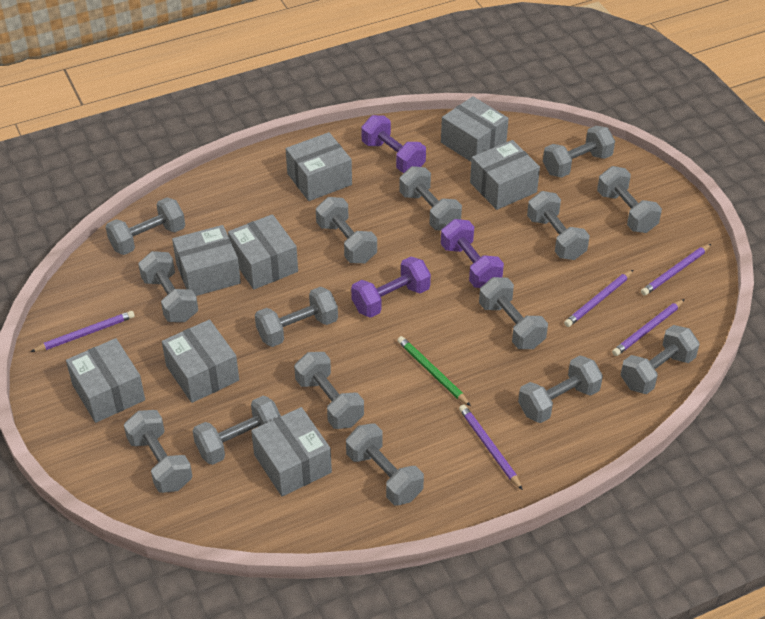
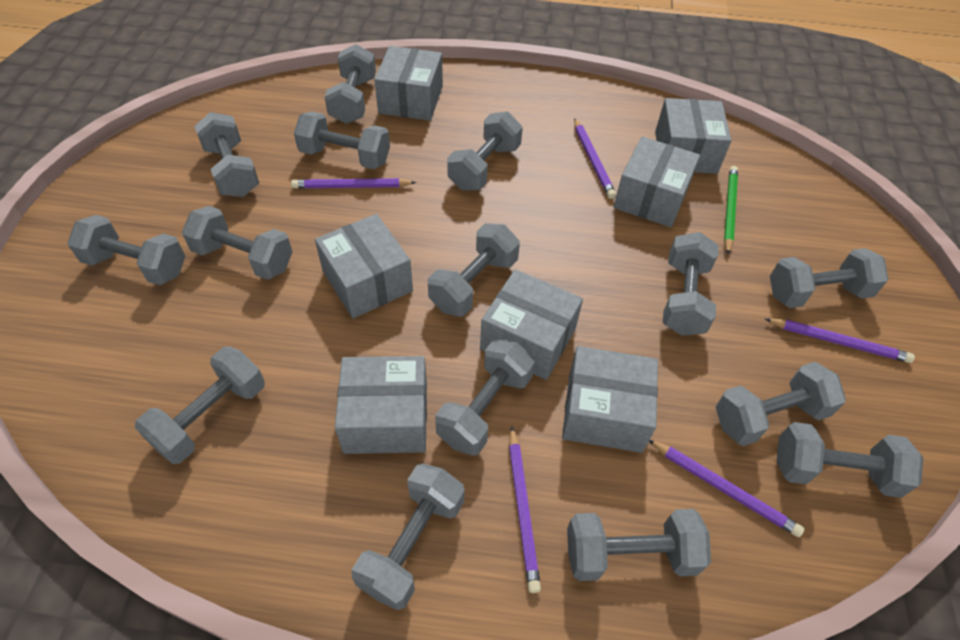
grey box: 8 -> 7
purple dumbbell: 3 -> 0

